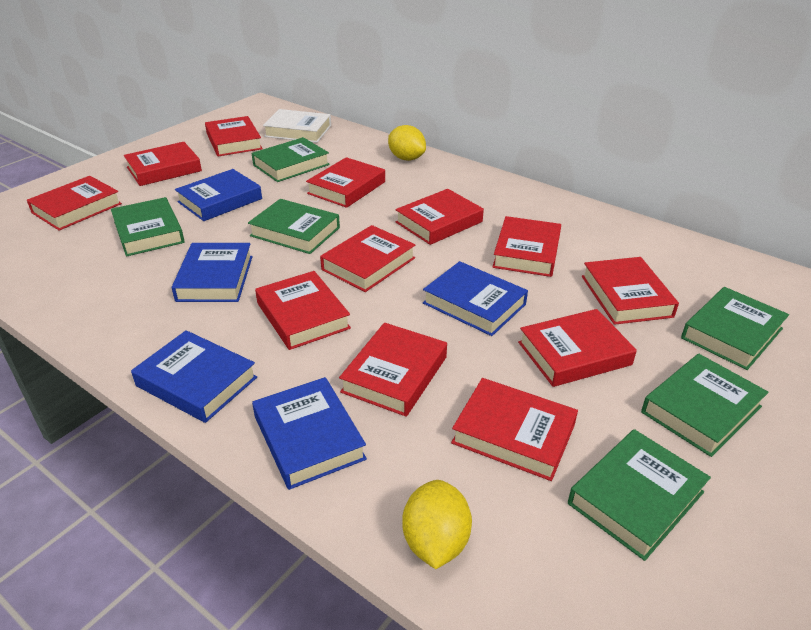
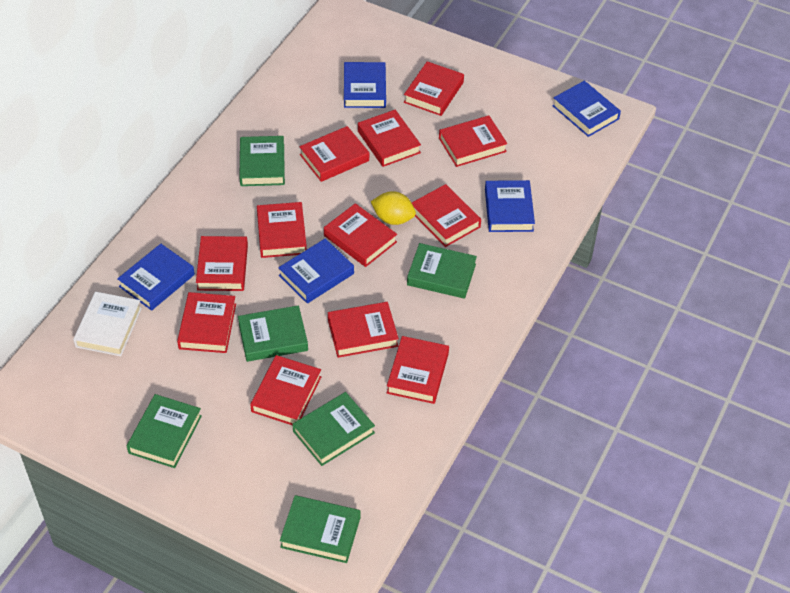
yellow lemon: 2 -> 1

